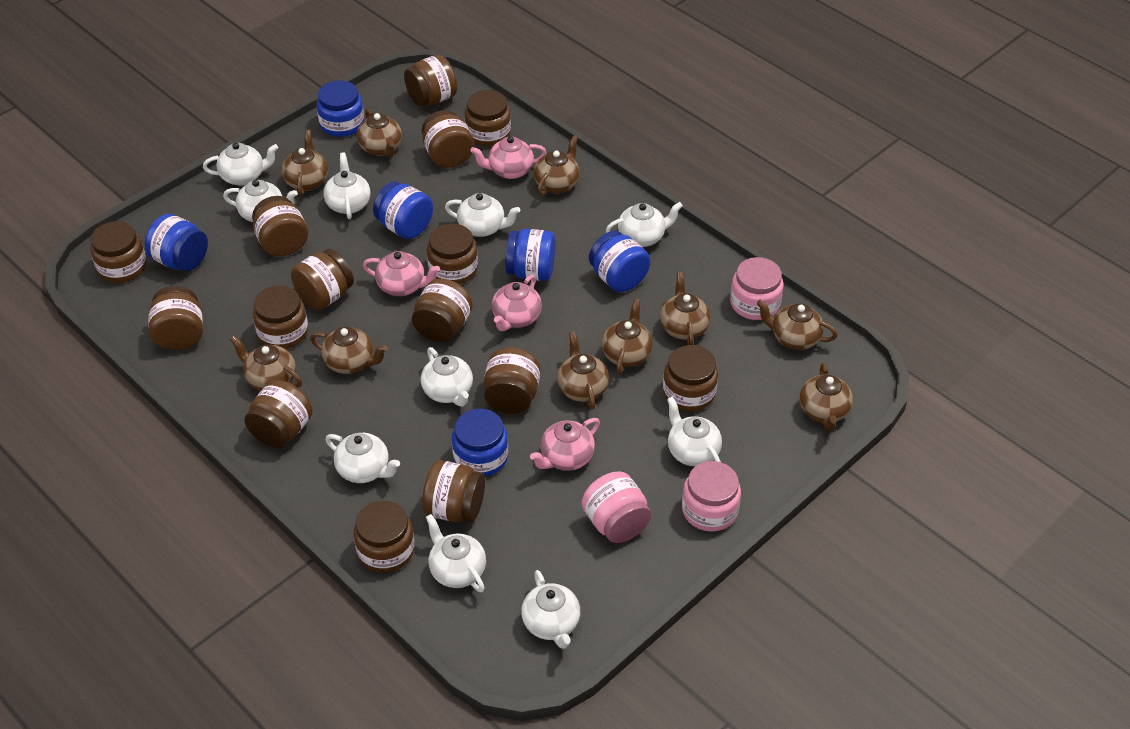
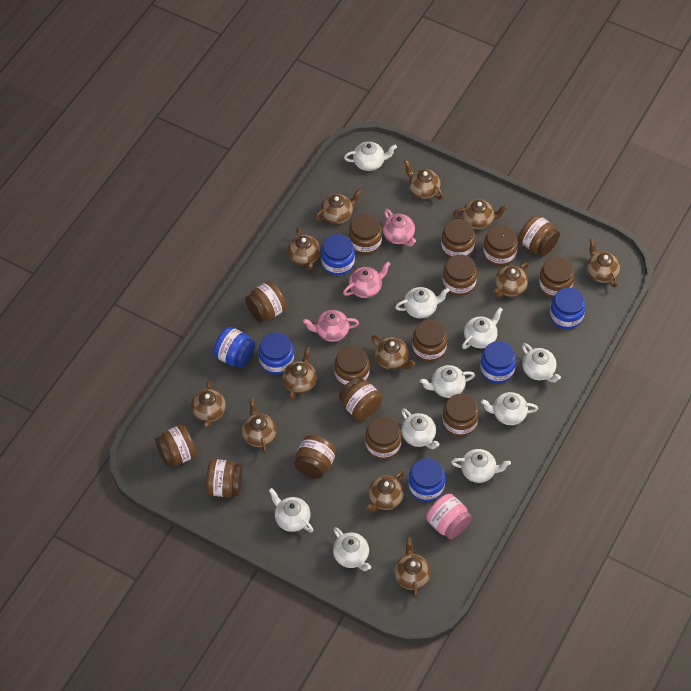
brown teapot: 10 -> 12
pink jar: 3 -> 1
pink teapot: 4 -> 3

